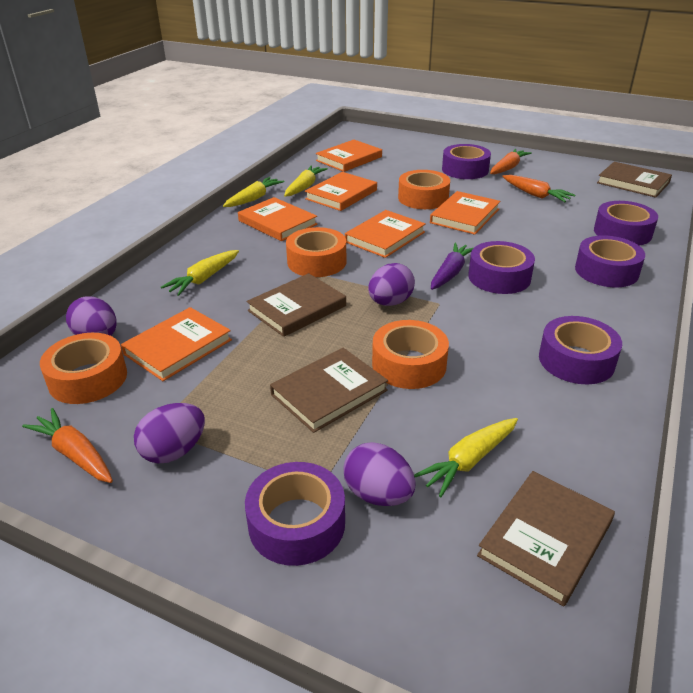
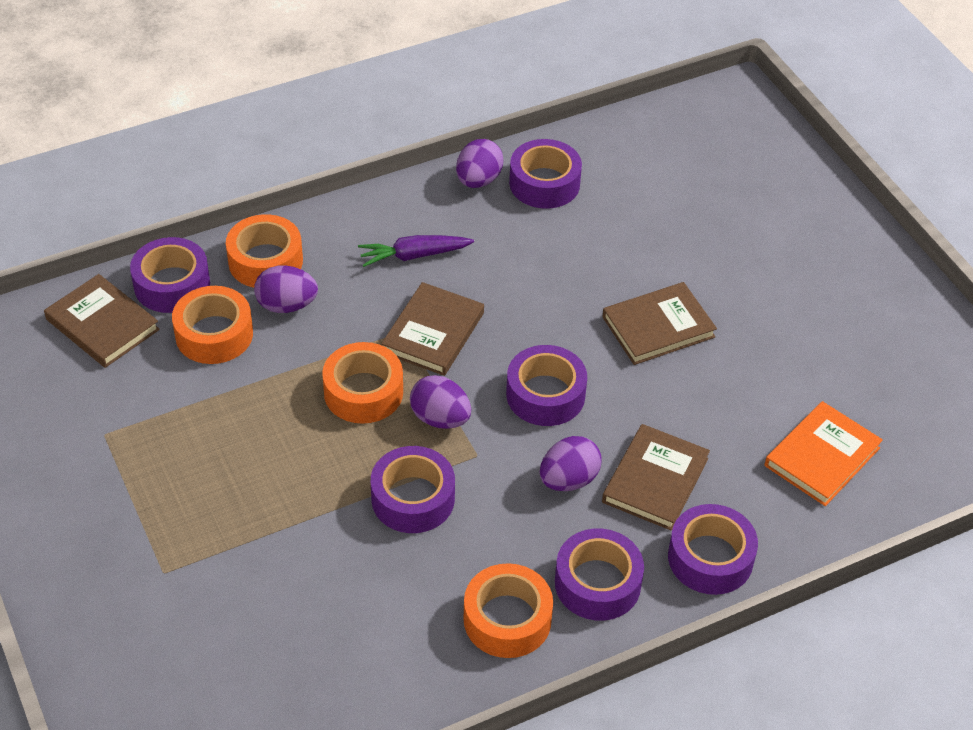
orange book: 6 -> 1
orange carrot: 3 -> 0
yellow carrot: 4 -> 0

